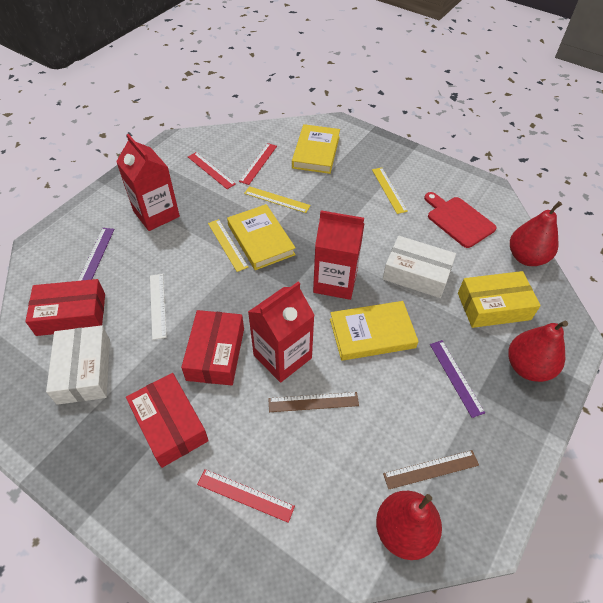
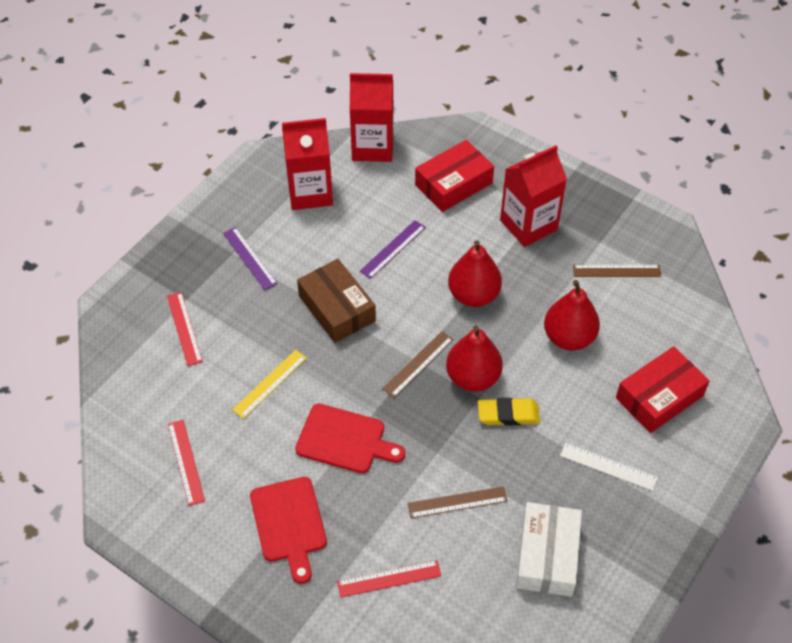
brown box: 0 -> 1
brown ruler: 2 -> 3
red box: 3 -> 2
red cutting board: 1 -> 2
white box: 2 -> 1
yellow book: 3 -> 0
yellow box: 1 -> 0
yellow eraser: 0 -> 1
yellow ruler: 3 -> 1

